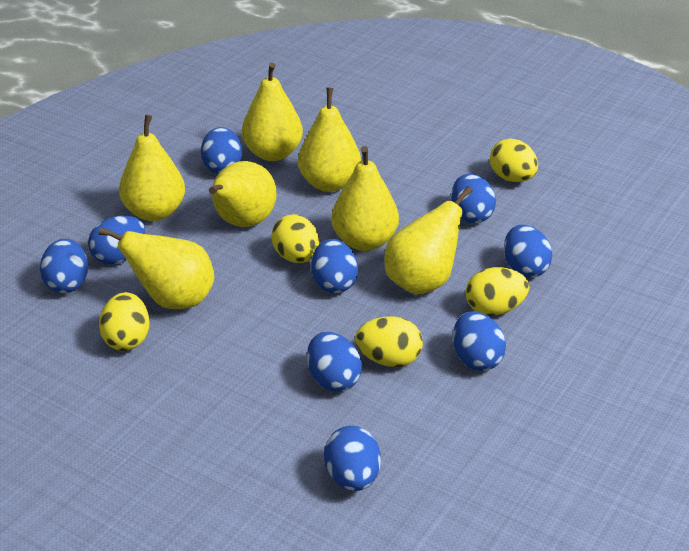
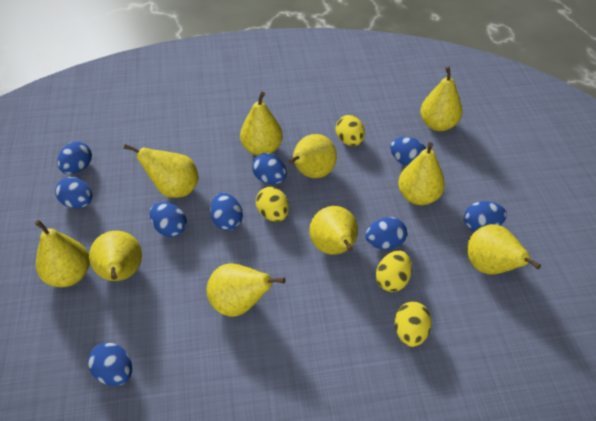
yellow egg: 5 -> 4
yellow pear: 7 -> 10

